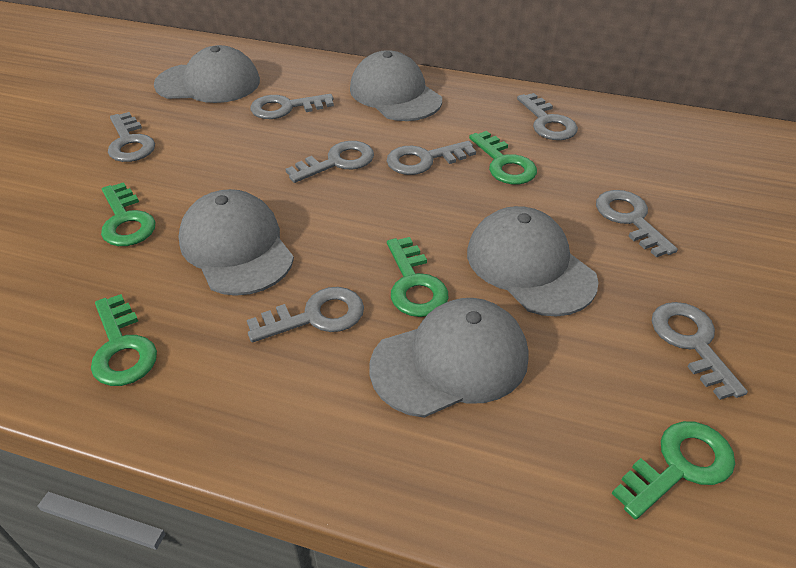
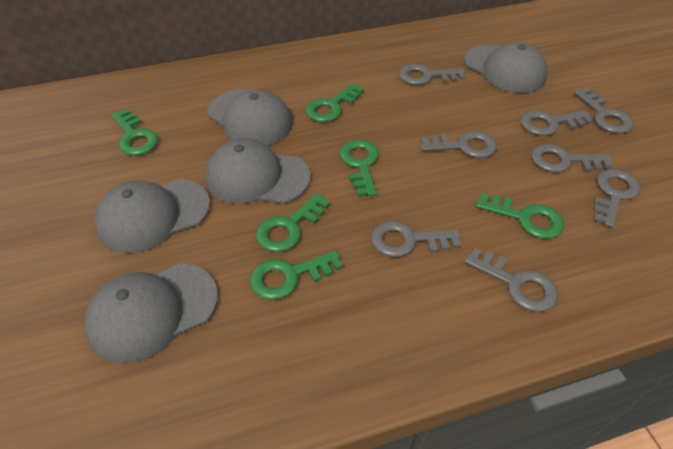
green key: 5 -> 6

